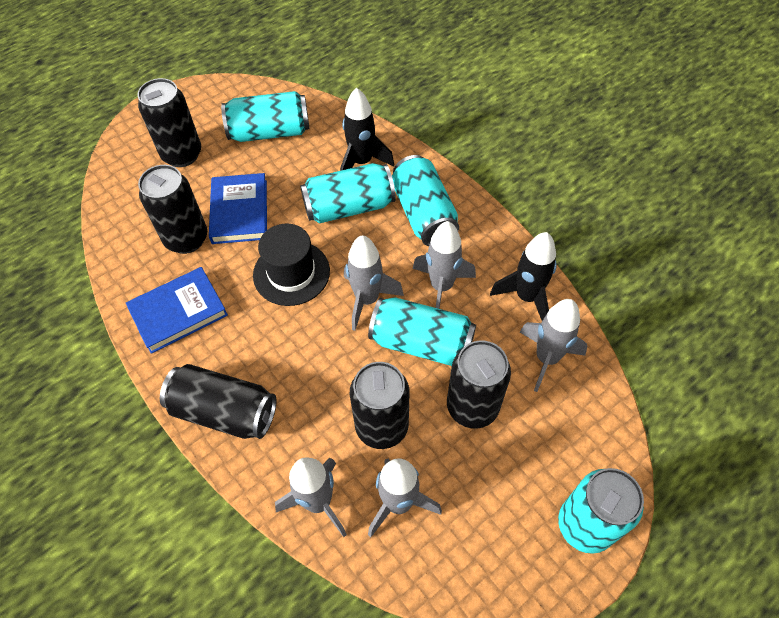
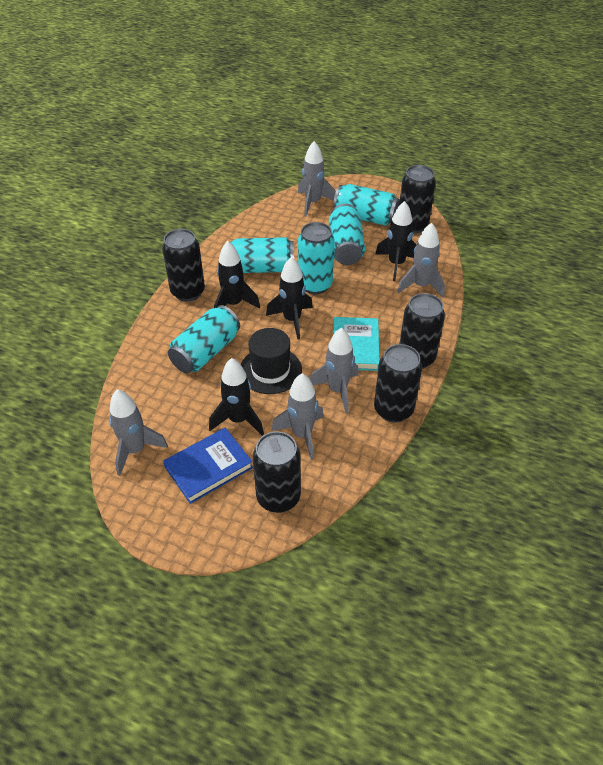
black rocket: 2 -> 4
blue book: 2 -> 1
turquoise book: 0 -> 1

